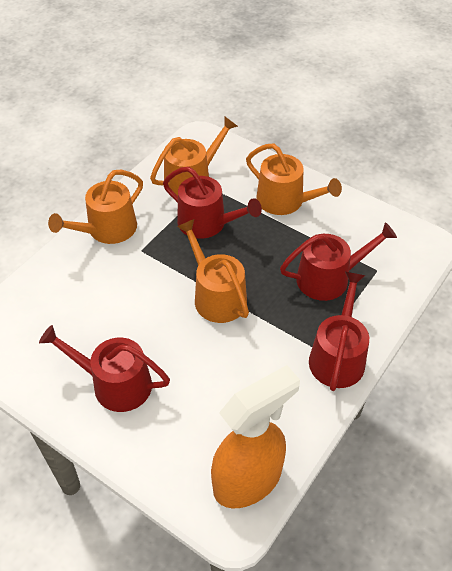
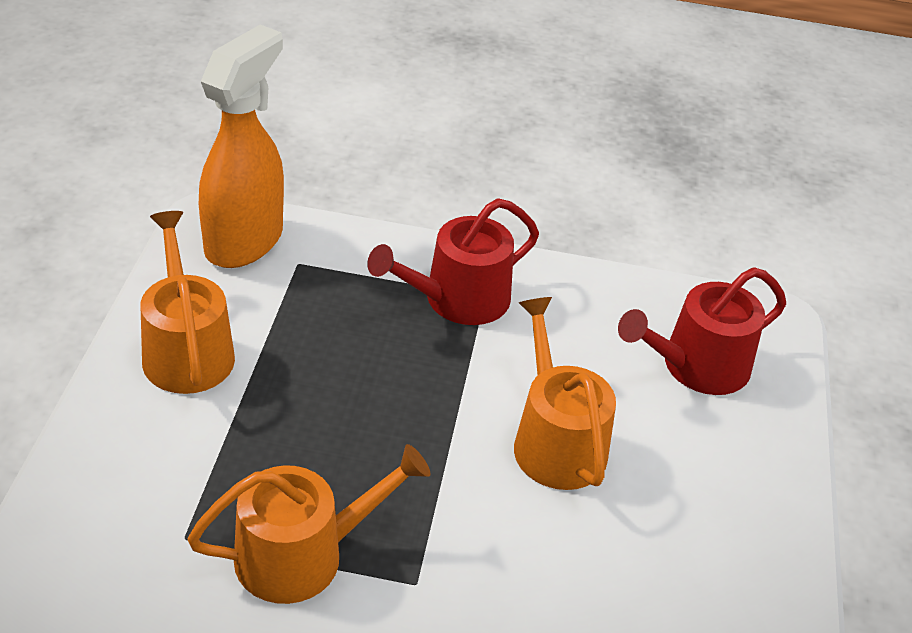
orange watering can: 4 -> 3
red watering can: 4 -> 2

